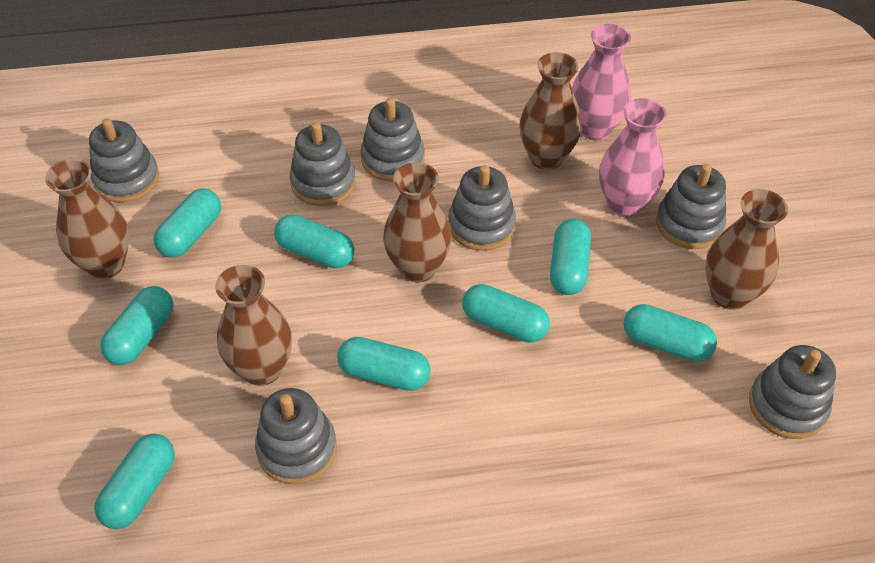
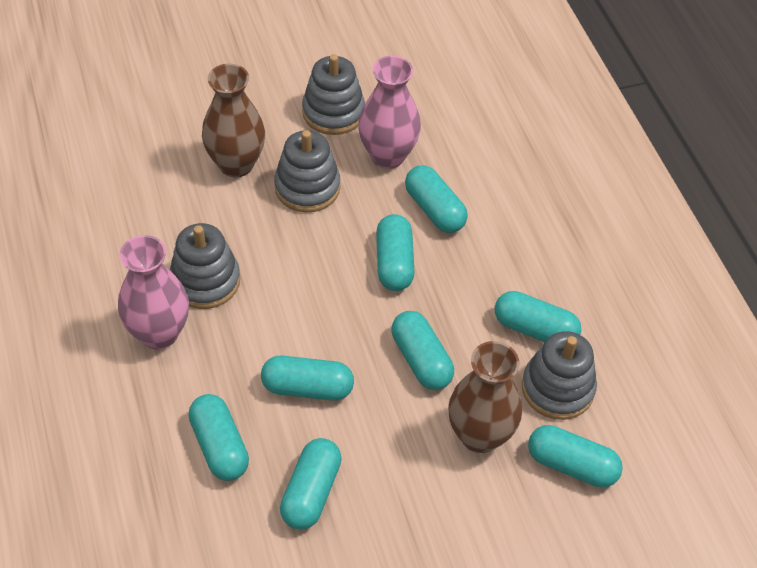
brown vase: 5 -> 2
grey stacking toy: 7 -> 4

